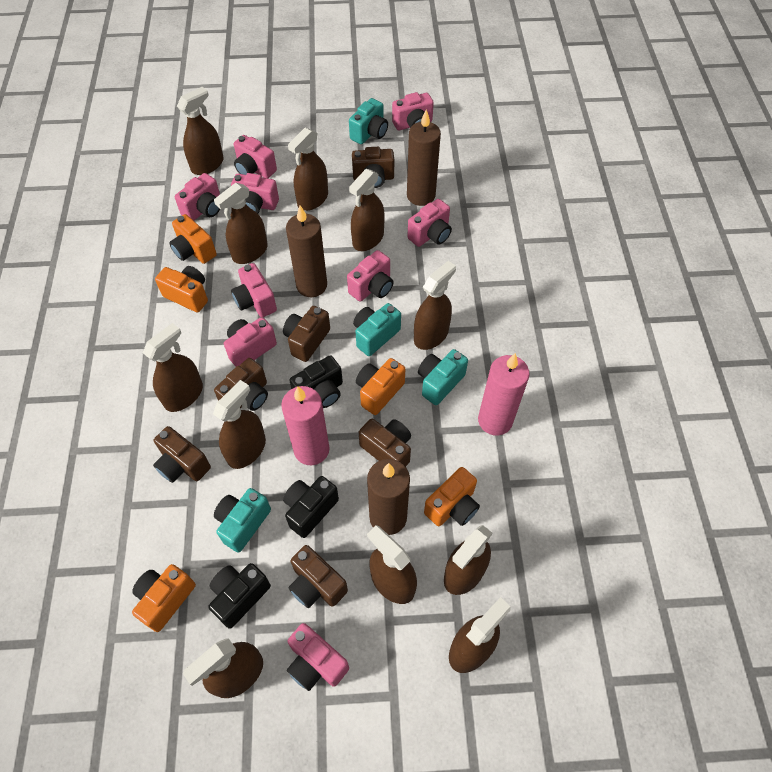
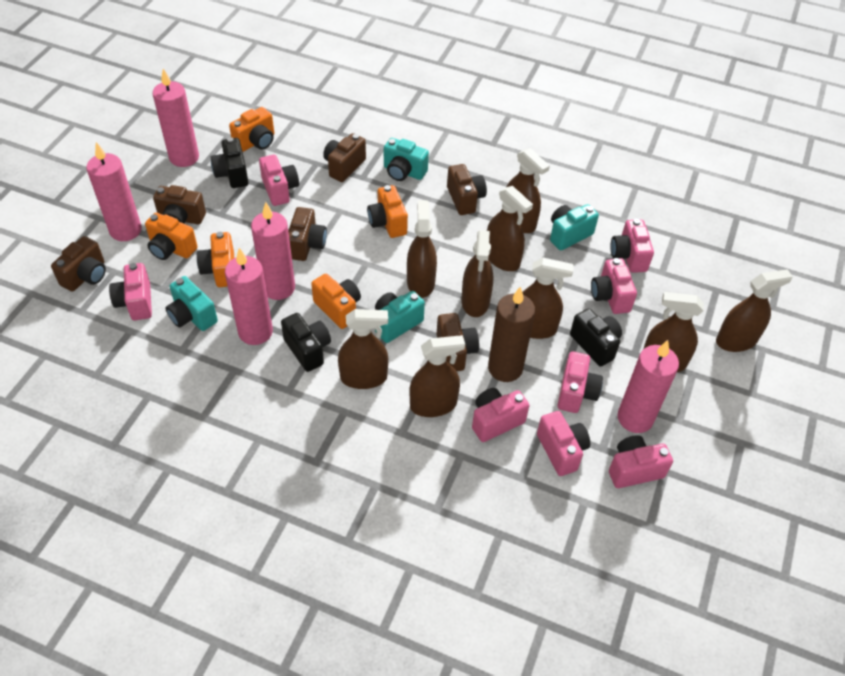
brown candle: 3 -> 1
brown spray bottle: 11 -> 9
pink camera: 9 -> 8
pink candle: 2 -> 5

